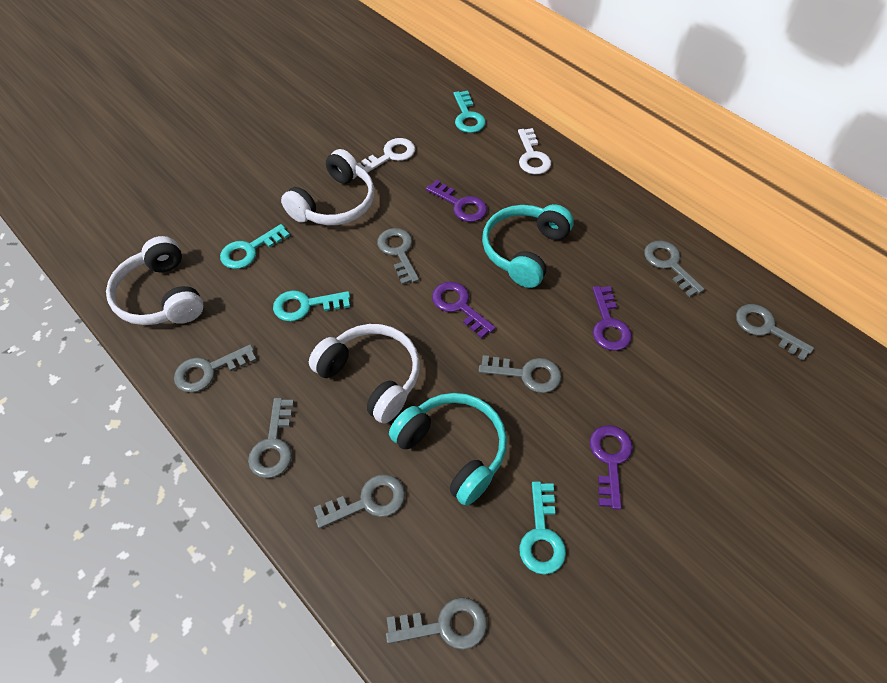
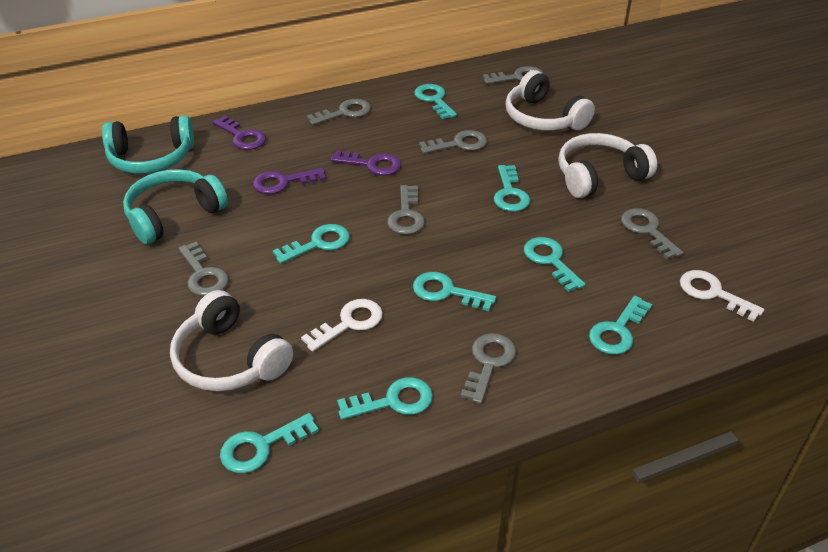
grey key: 8 -> 7
purple key: 4 -> 3
turquoise key: 4 -> 8

